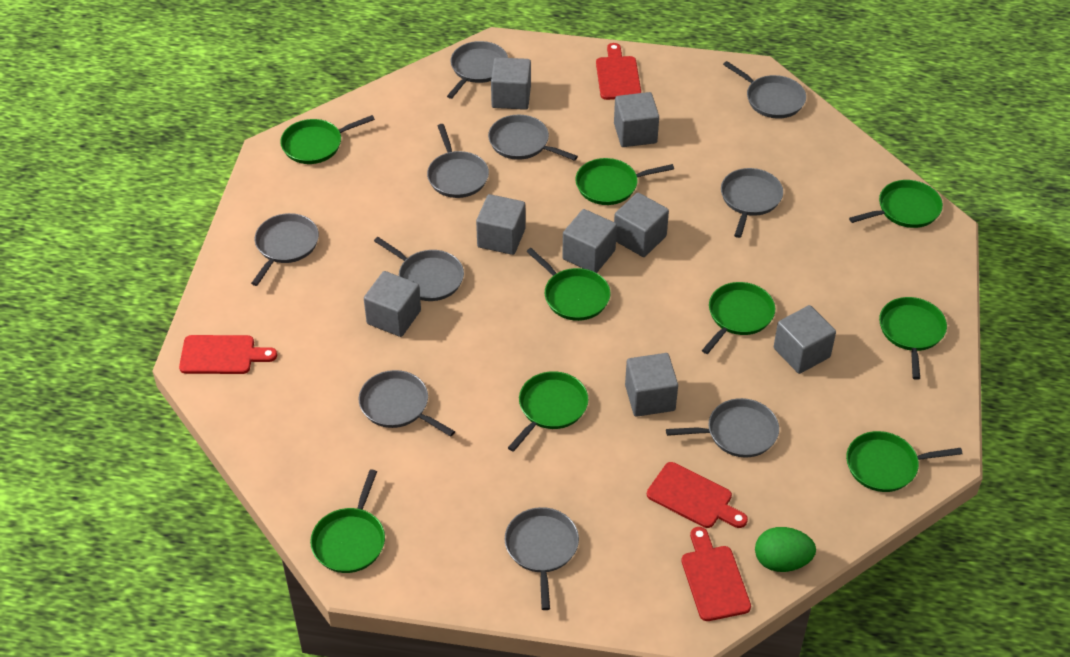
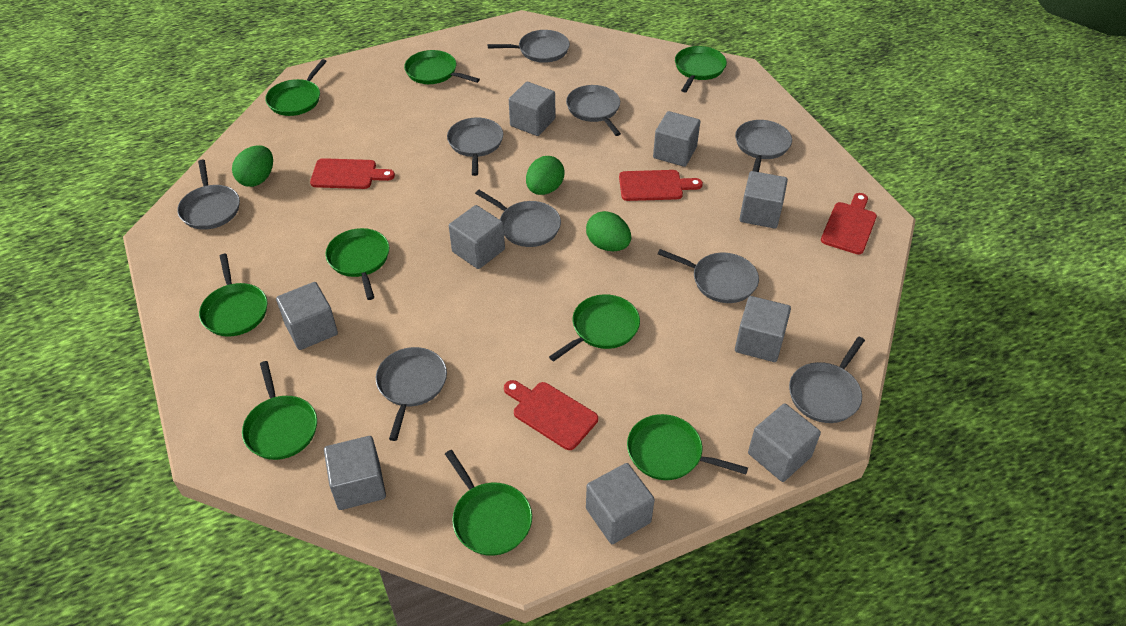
green egg: 1 -> 3
grey cube: 8 -> 9
grey pan: 10 -> 9

